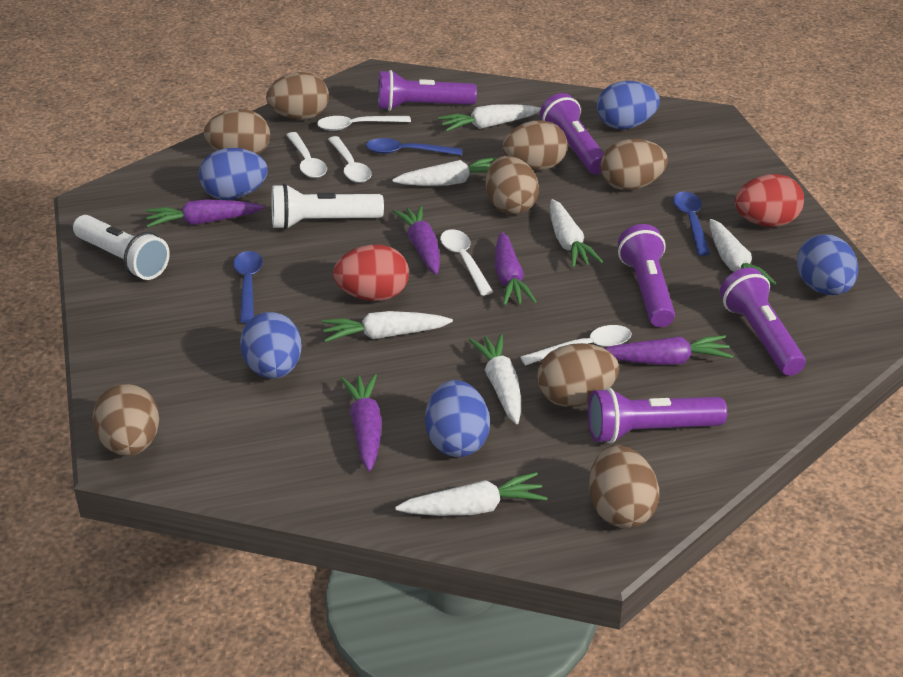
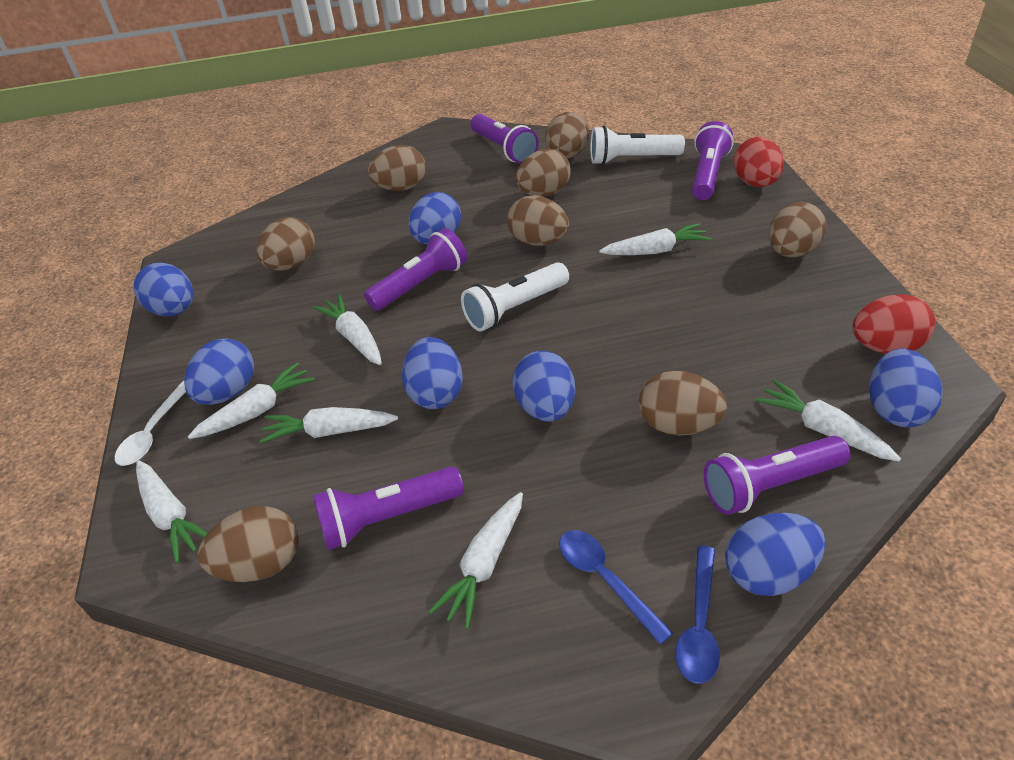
blue egg: 5 -> 7
blue spoon: 3 -> 2
purple carrot: 5 -> 0
white spoon: 5 -> 1

